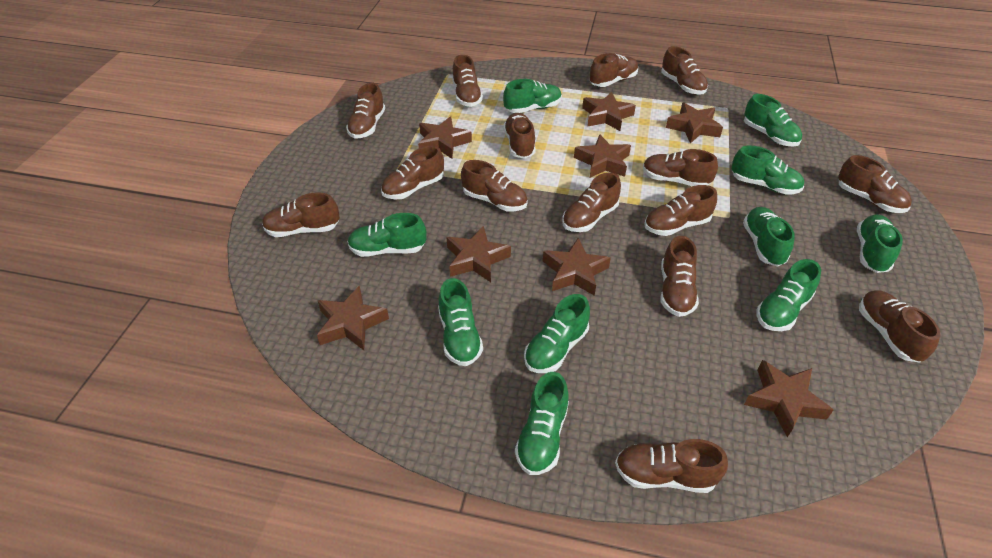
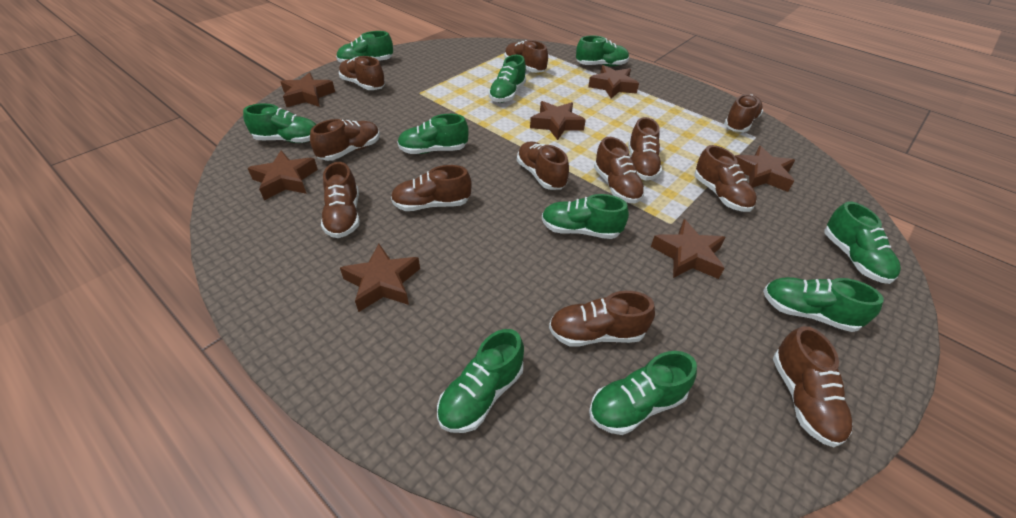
brown shoe: 15 -> 12
brown star: 8 -> 7

